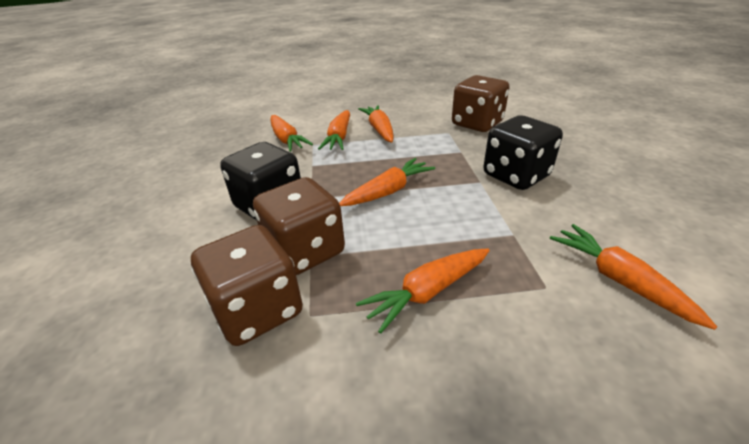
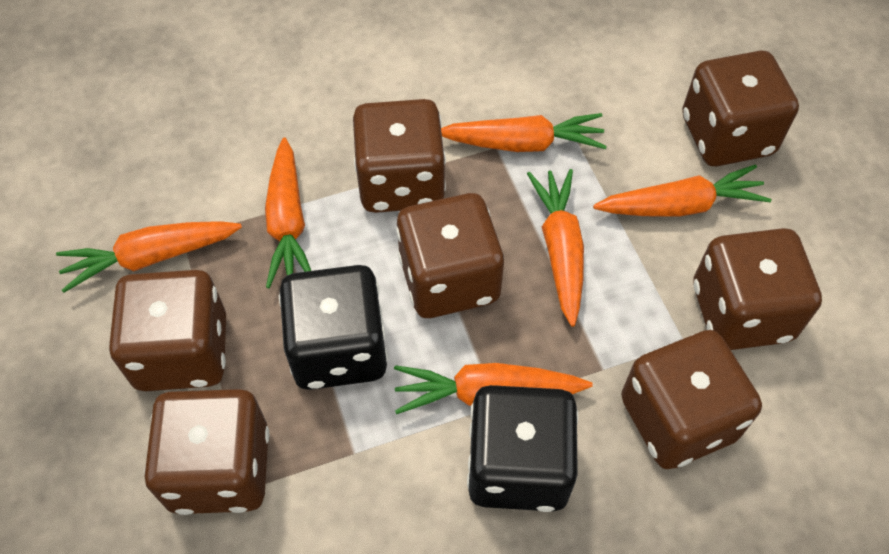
brown dice: 3 -> 7

